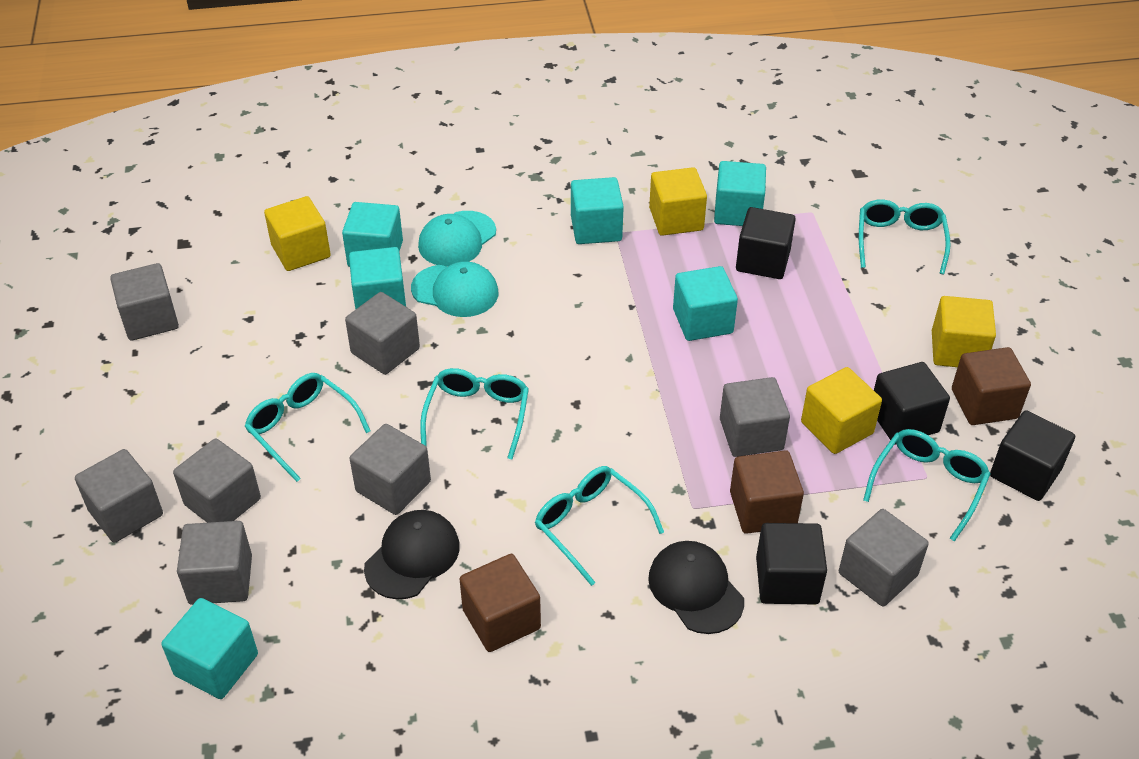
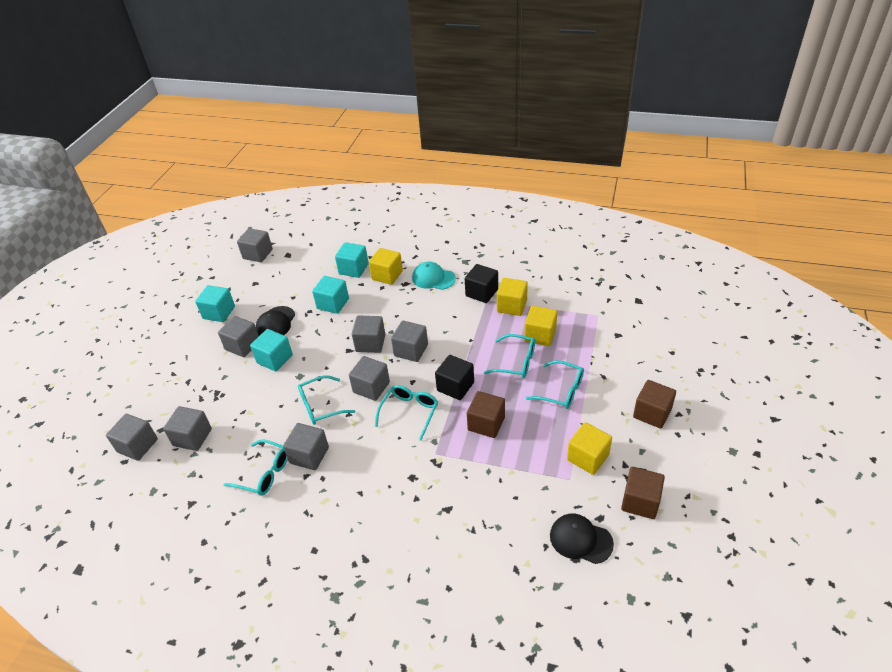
black cube: 4 -> 2
turquoise cap: 2 -> 1
turquoise cube: 6 -> 4

